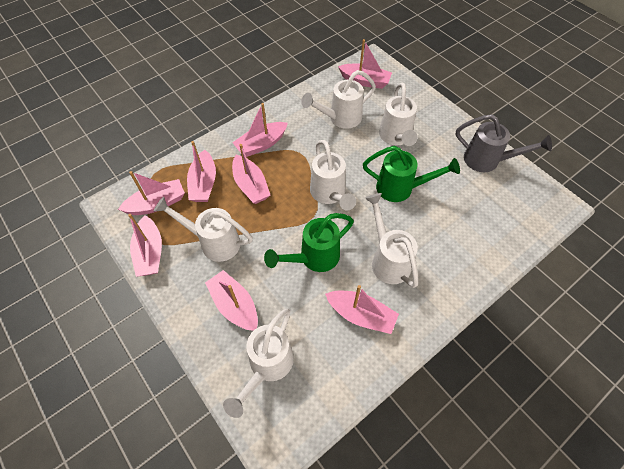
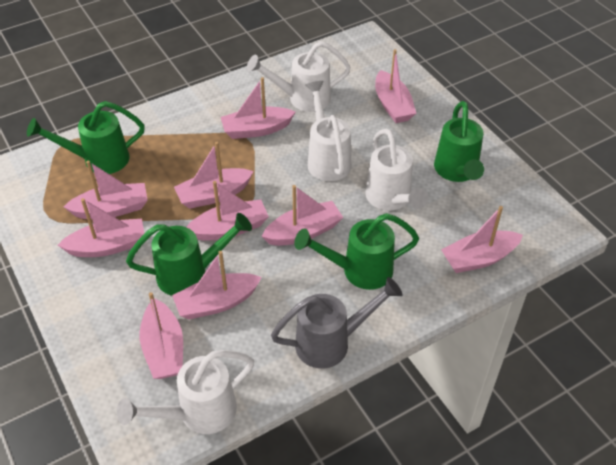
green watering can: 2 -> 4
pink boat: 8 -> 10
white watering can: 6 -> 4

